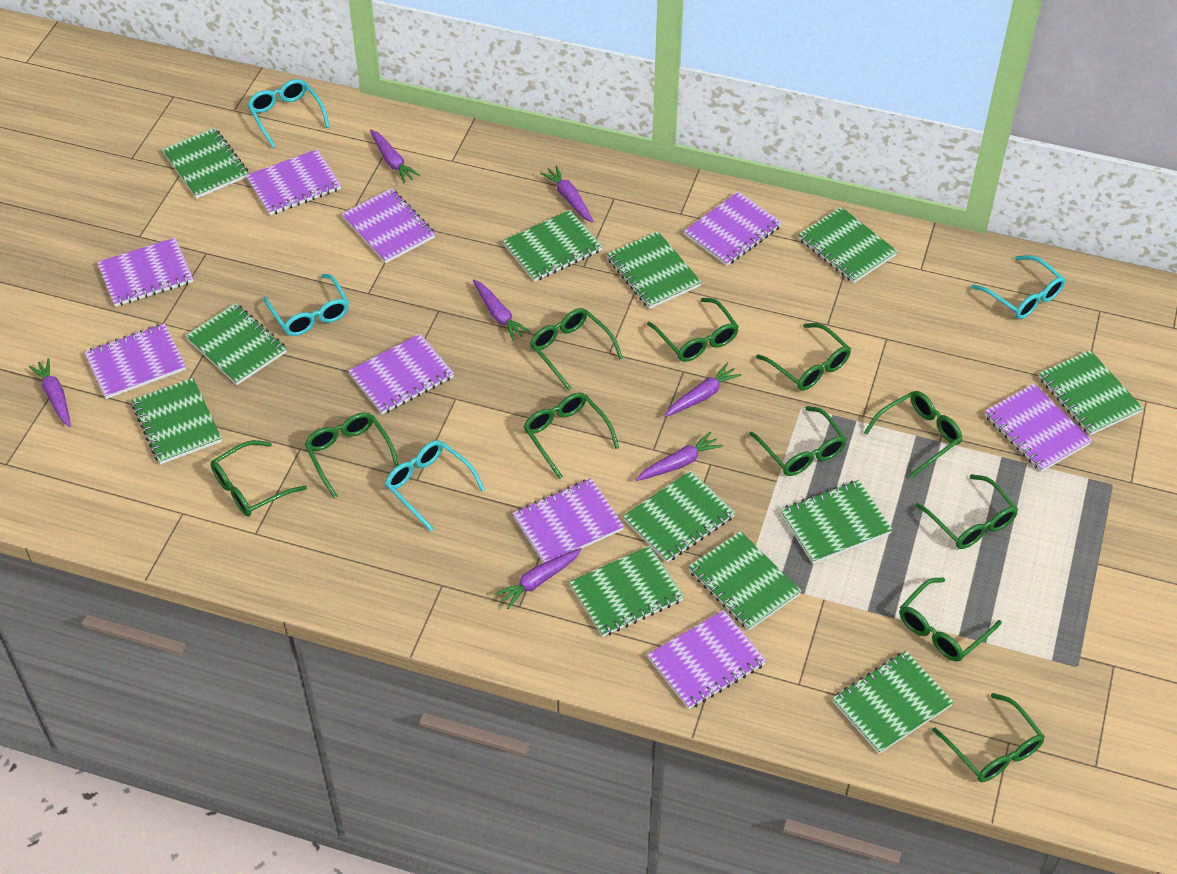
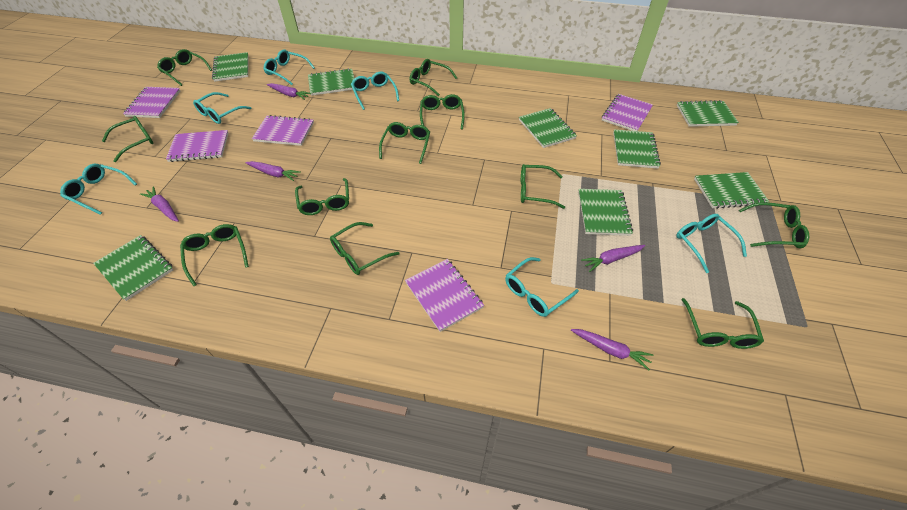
green notebook: 12 -> 8
purple carrot: 7 -> 5
purple notebook: 9 -> 5
turquoise glasses: 4 -> 6

